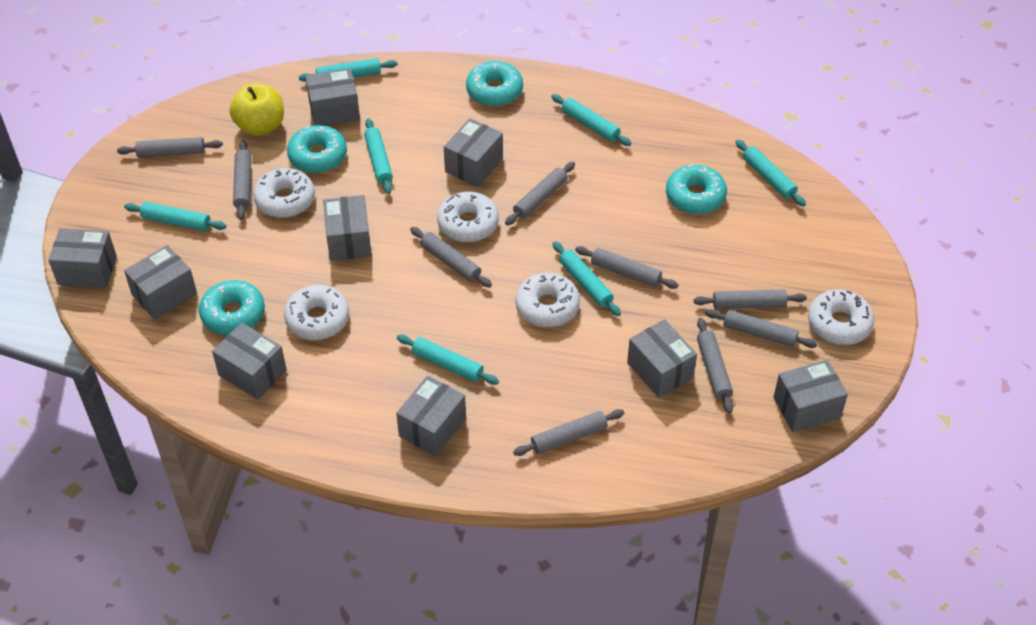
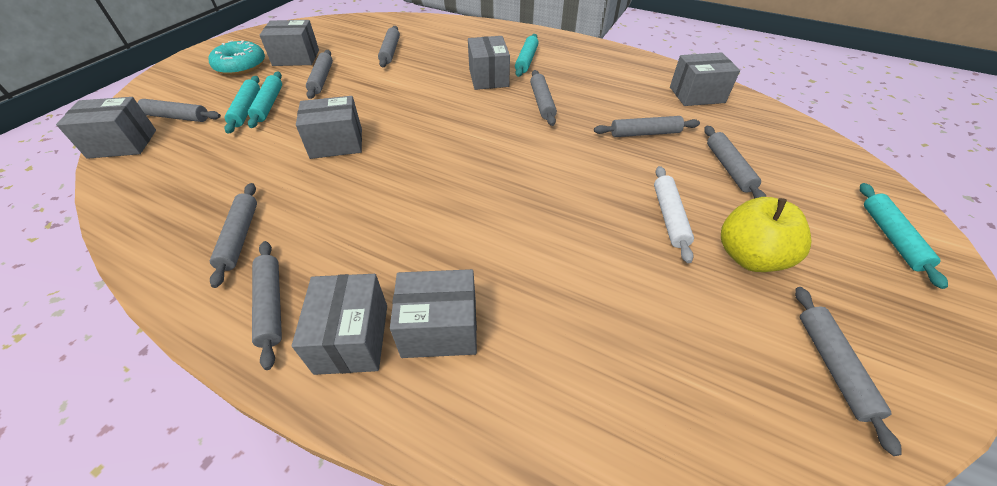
grey box: 9 -> 7
turquoise donut: 4 -> 1
turquoise rolling pin: 7 -> 4
white donut: 5 -> 0
white rolling pin: 0 -> 1

